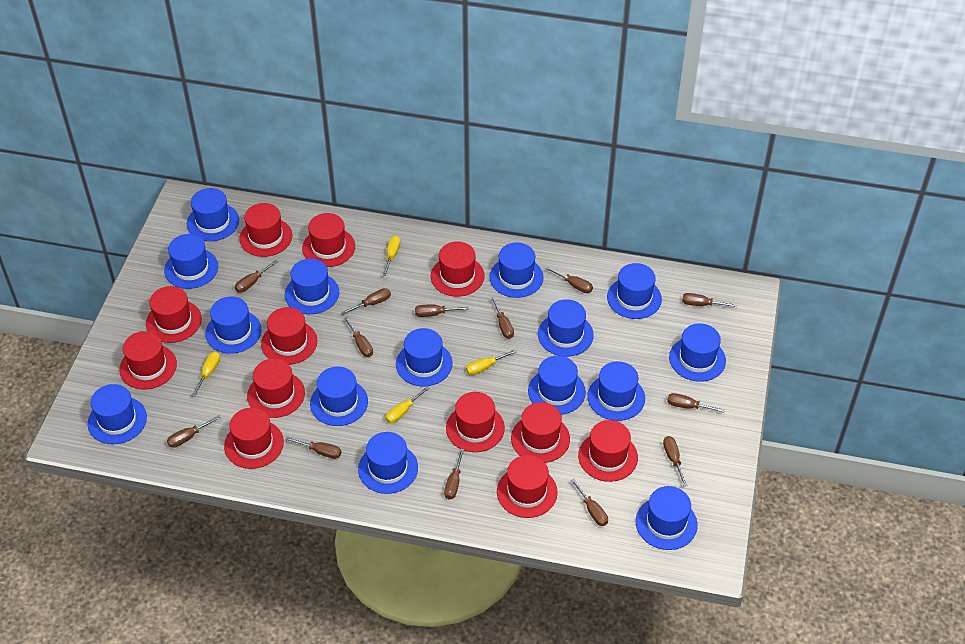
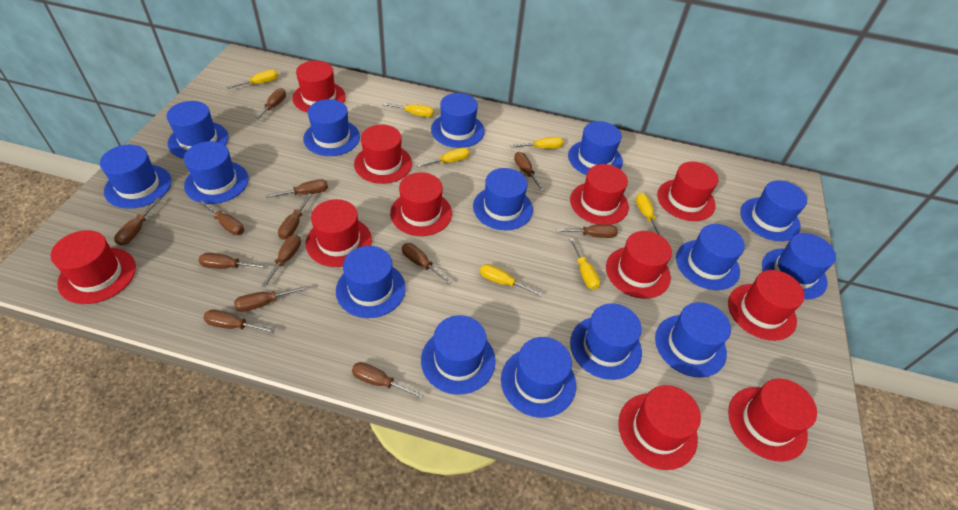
red hat: 12 -> 11
yellow screwdriver: 4 -> 7

